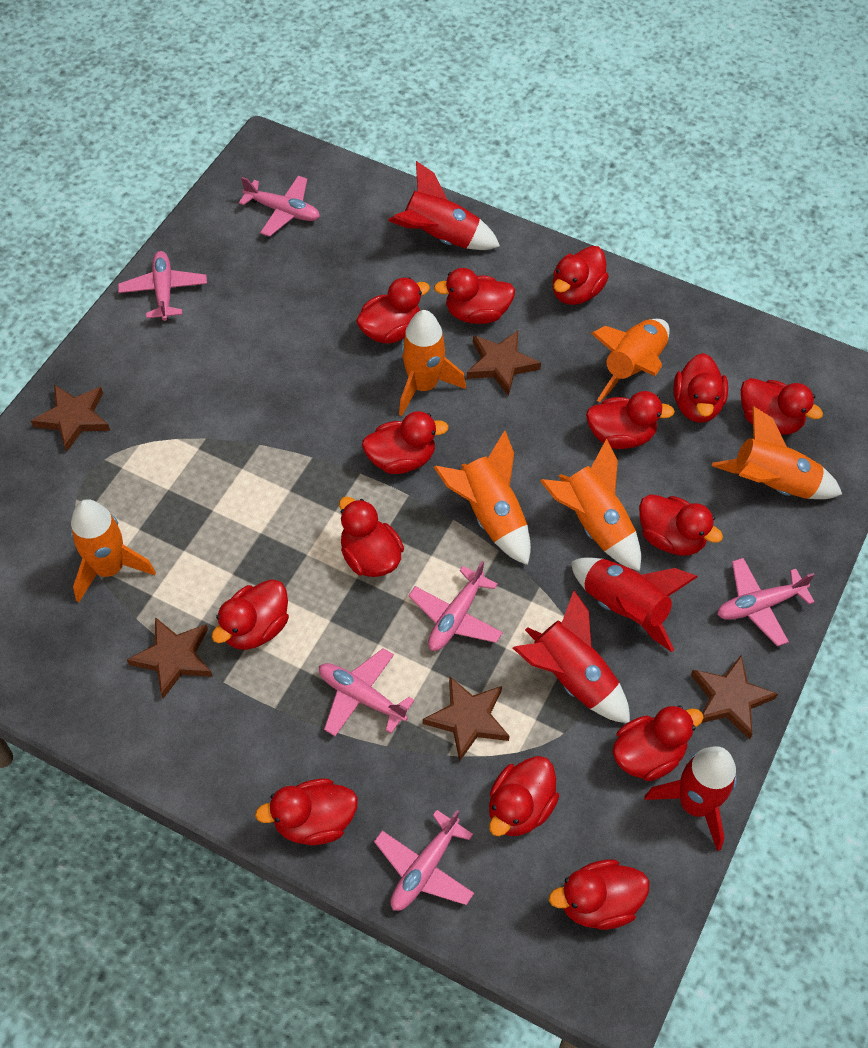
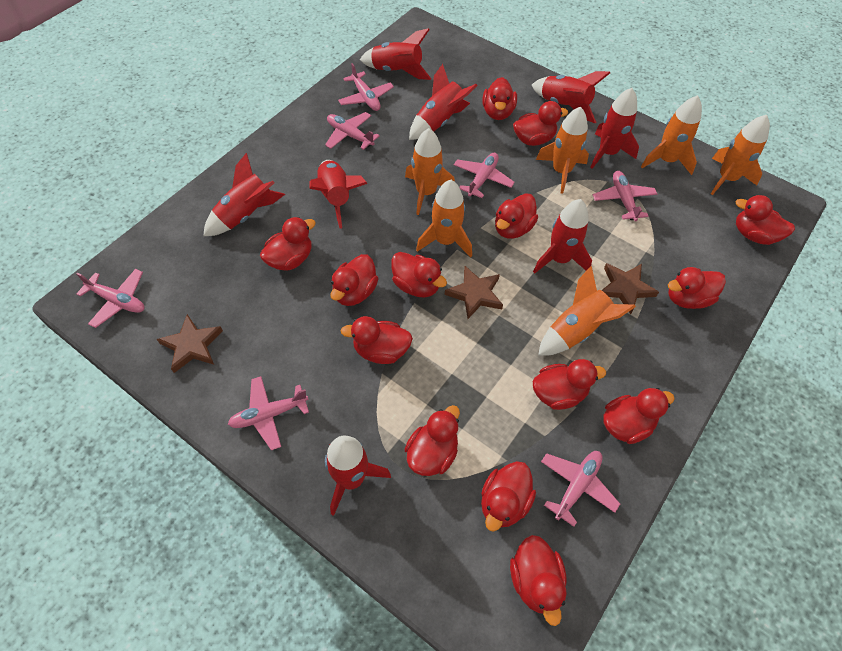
brown star: 5 -> 3
pink plane: 6 -> 7
red rocket: 4 -> 8

